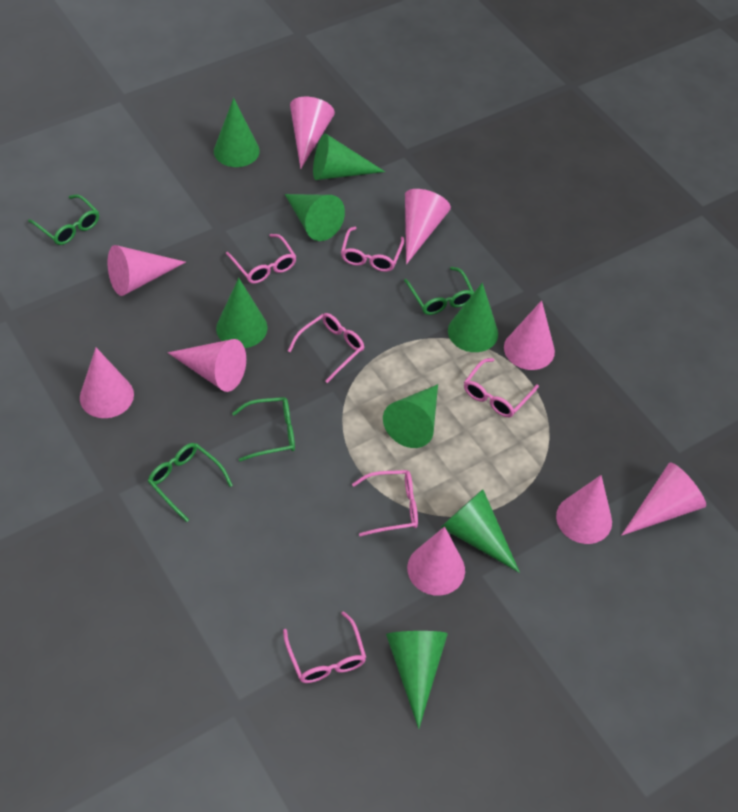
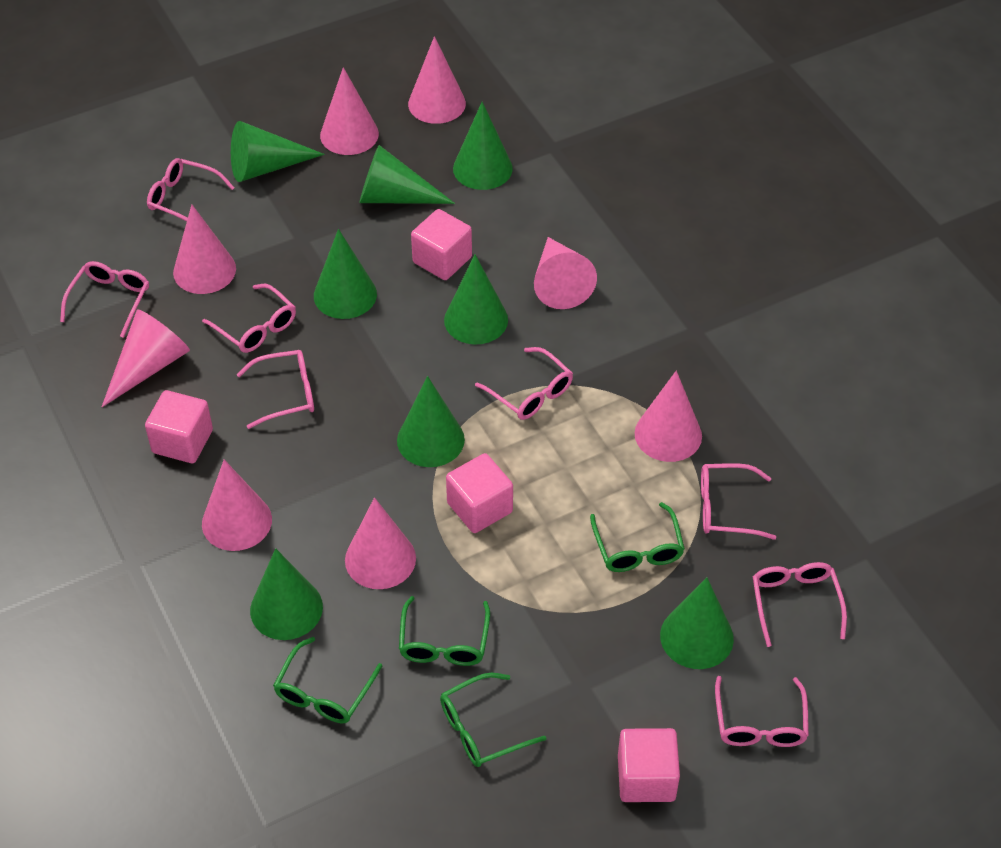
pink cone: 9 -> 8
pink cube: 0 -> 4
pink glasses: 6 -> 8

